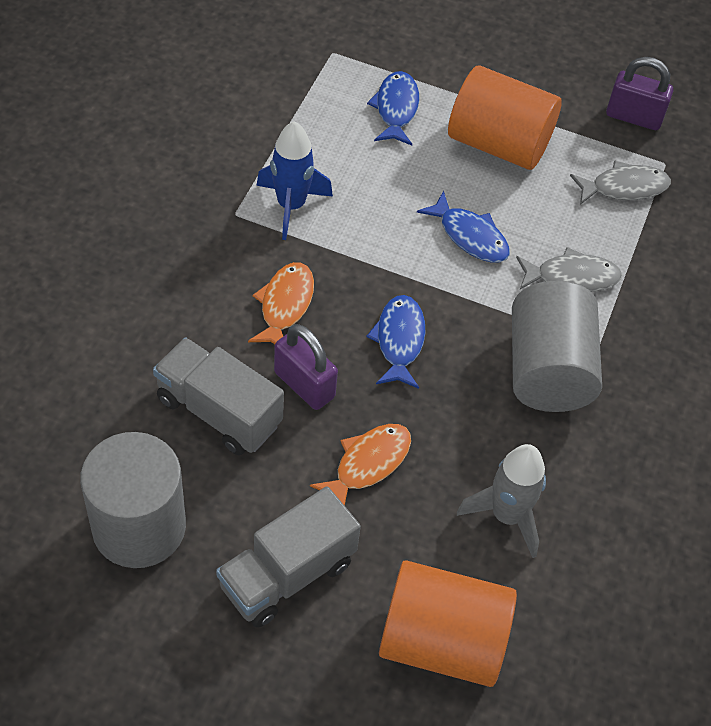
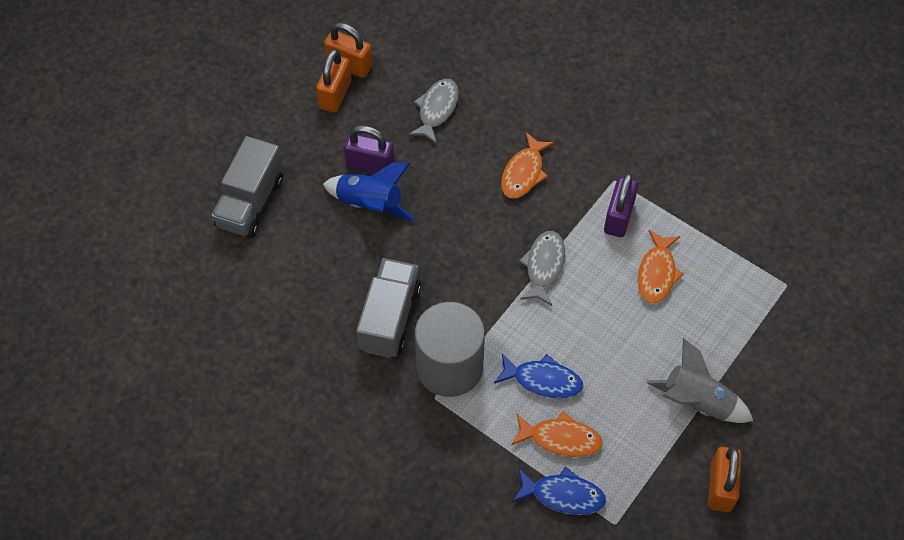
blue fish: 3 -> 2
grey cylinder: 2 -> 1
orange cylinder: 2 -> 0
orange fish: 2 -> 3
orange padlock: 0 -> 3

